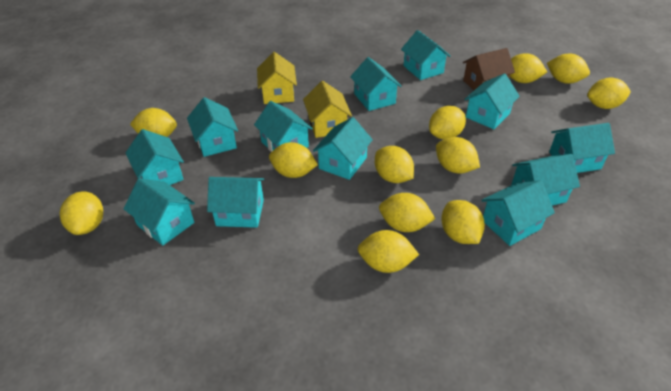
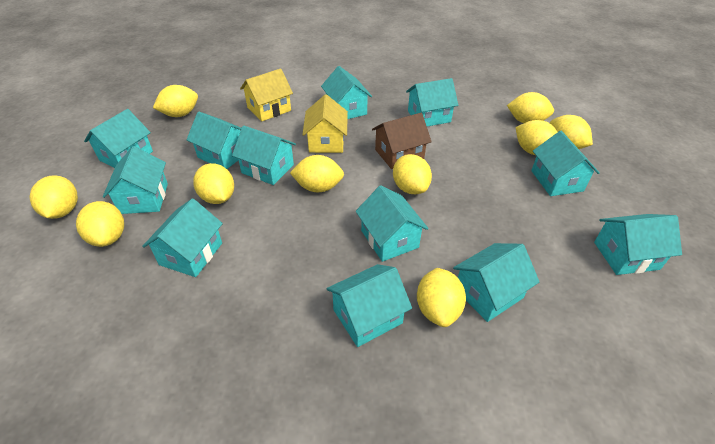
yellow lemon: 12 -> 10

